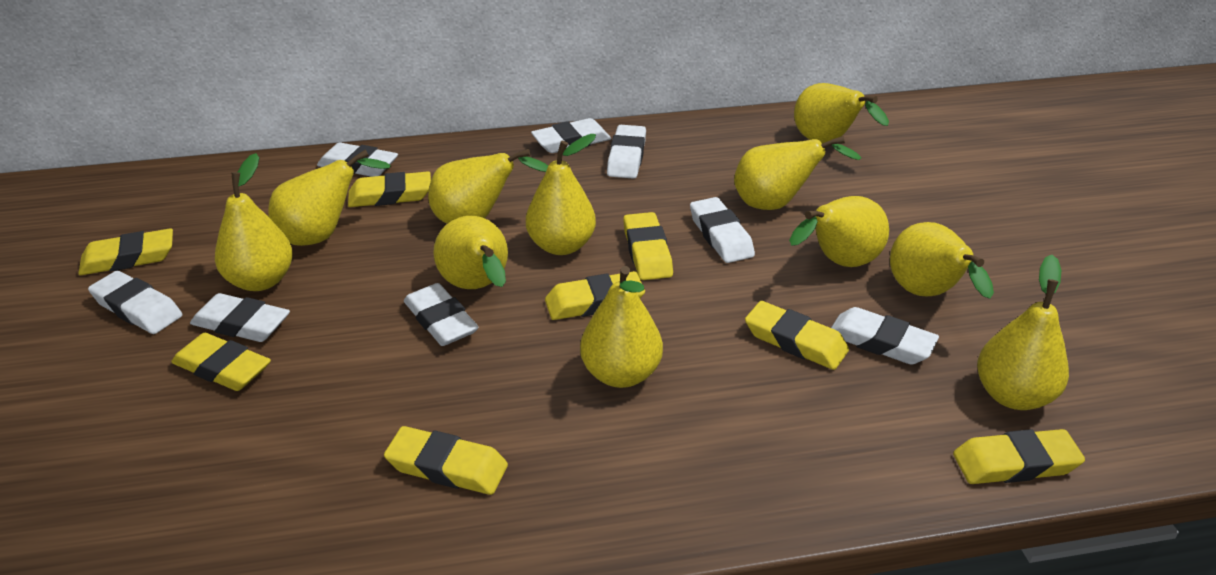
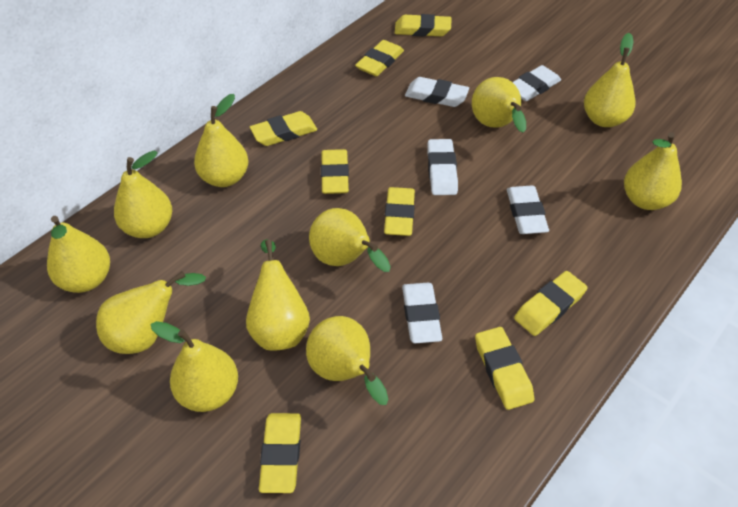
white eraser: 8 -> 5

